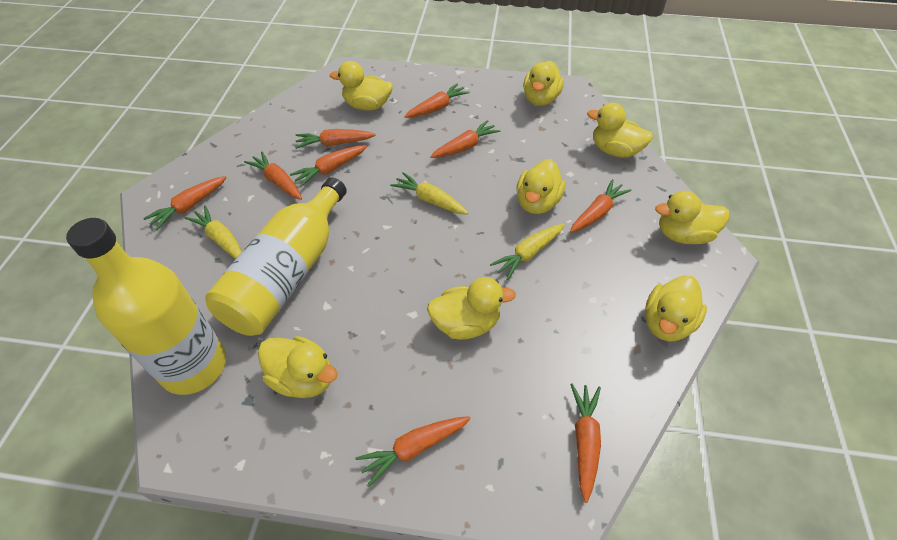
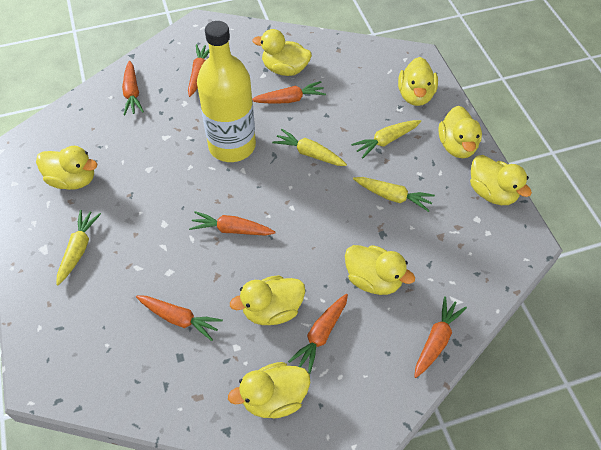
orange carrot: 9 -> 7
yellow bottle: 2 -> 1
yellow carrot: 3 -> 4

